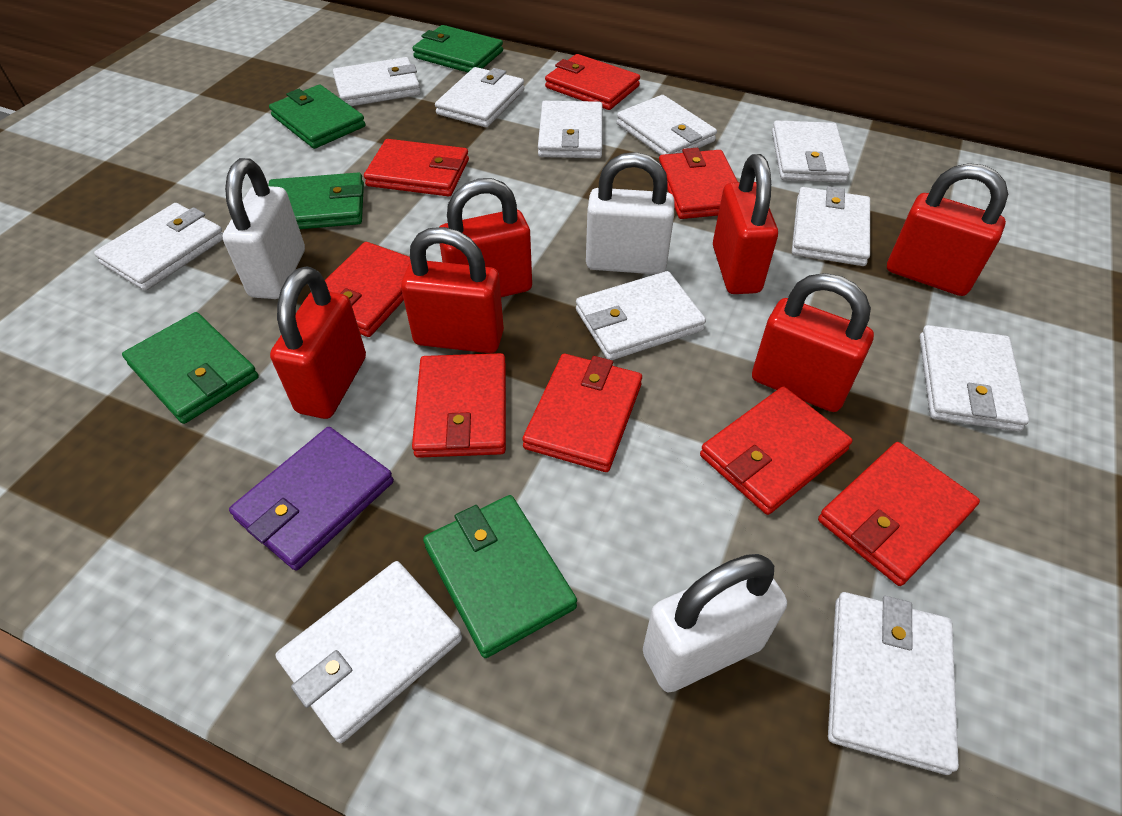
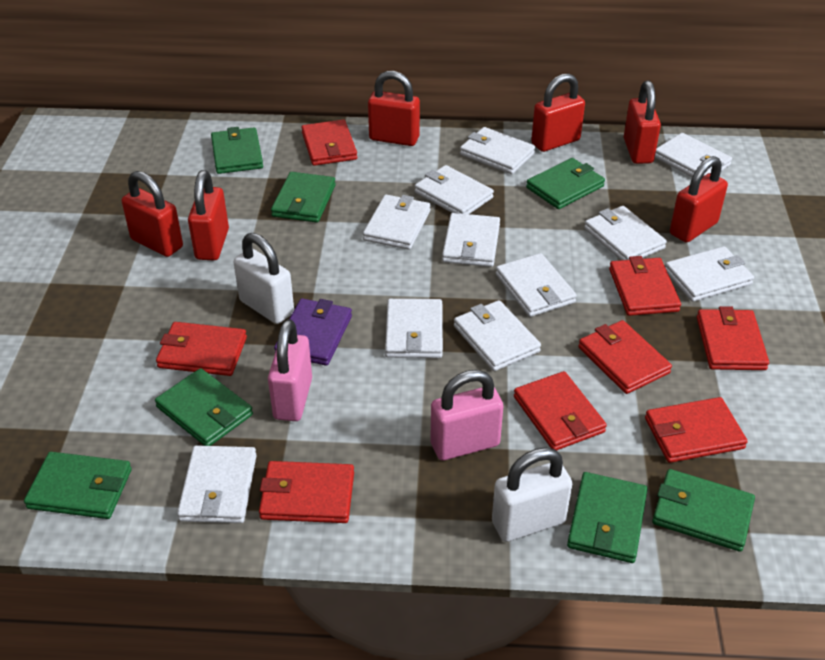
green wallet: 5 -> 7
pink padlock: 0 -> 2
white padlock: 3 -> 2

